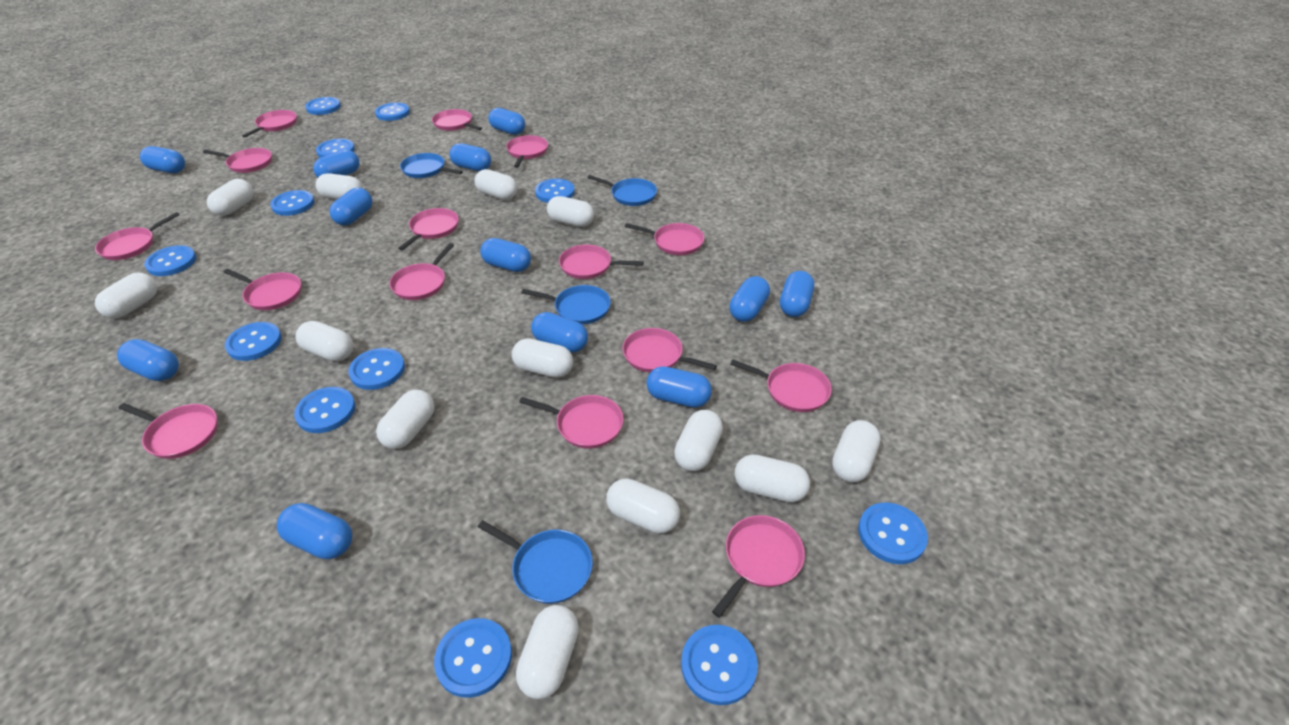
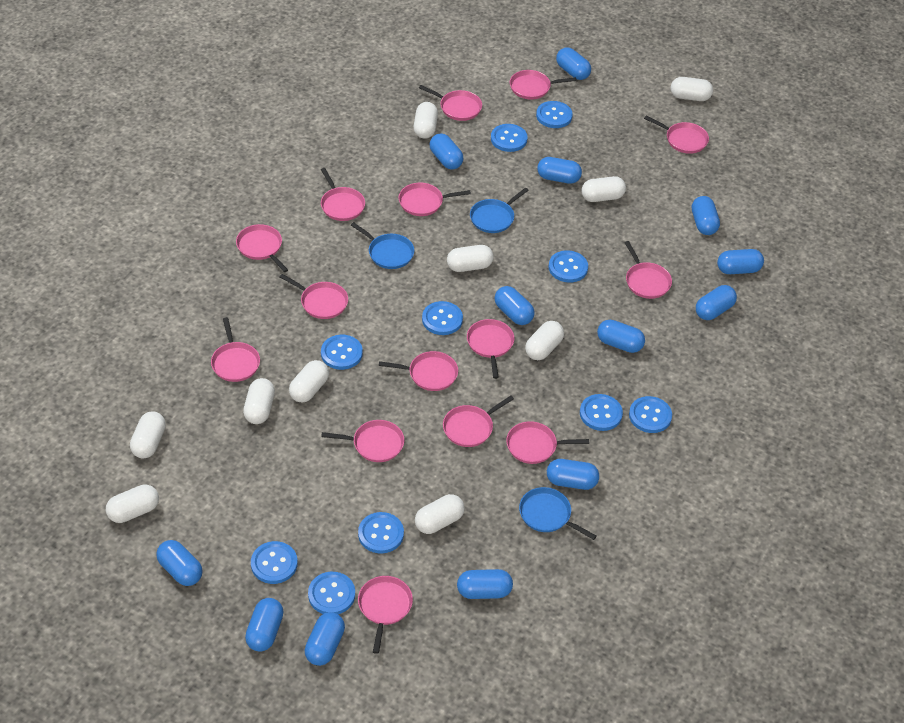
blue button: 12 -> 10
blue capsule: 12 -> 13
blue pan: 4 -> 3
white capsule: 13 -> 10

